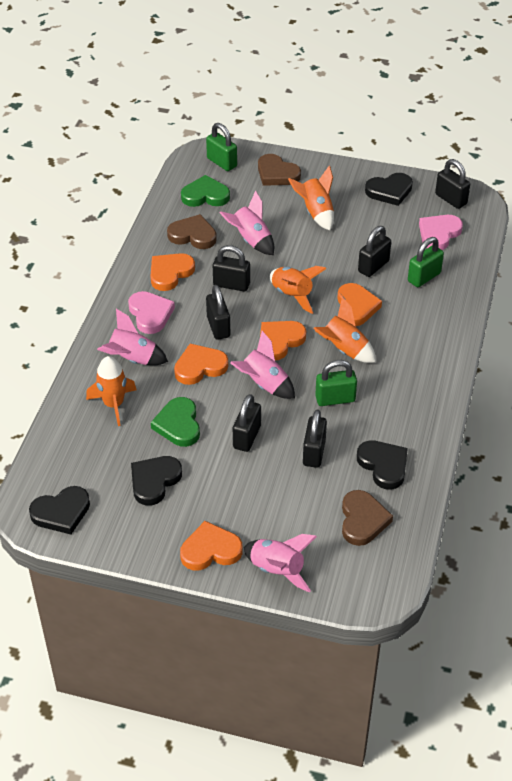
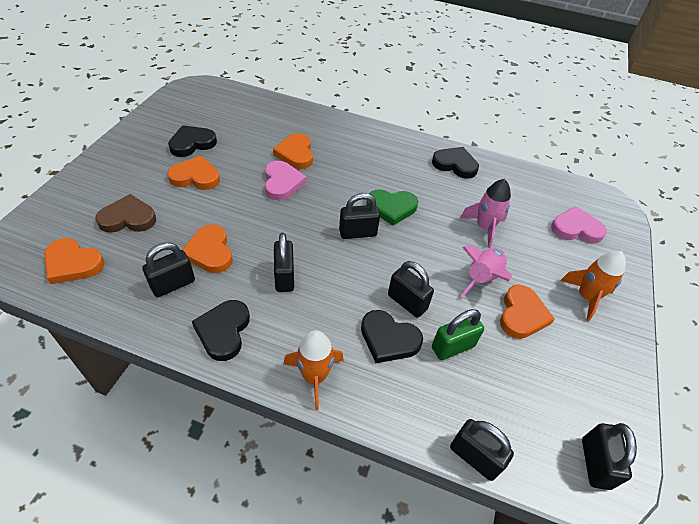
brown heart: 3 -> 1
green heart: 2 -> 1
green padlock: 3 -> 1
orange rocket: 4 -> 2
pink rocket: 4 -> 2

